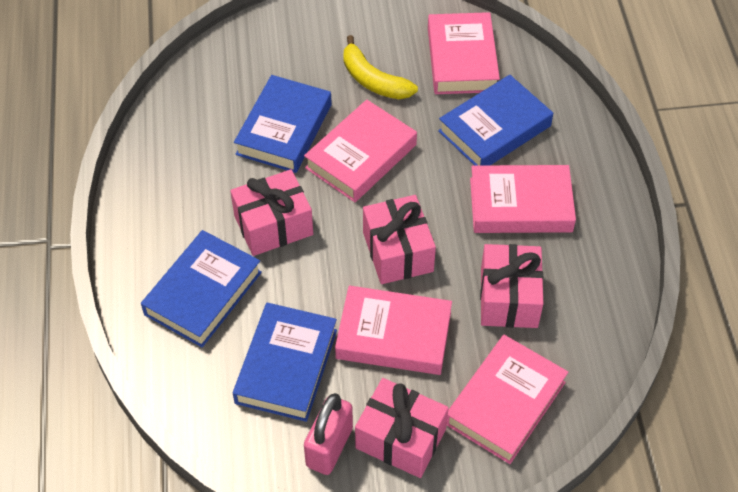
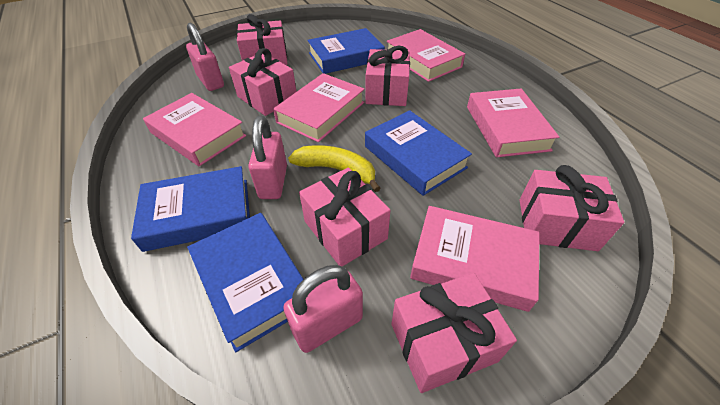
pink gift: 4 -> 6
pink padlock: 1 -> 3

